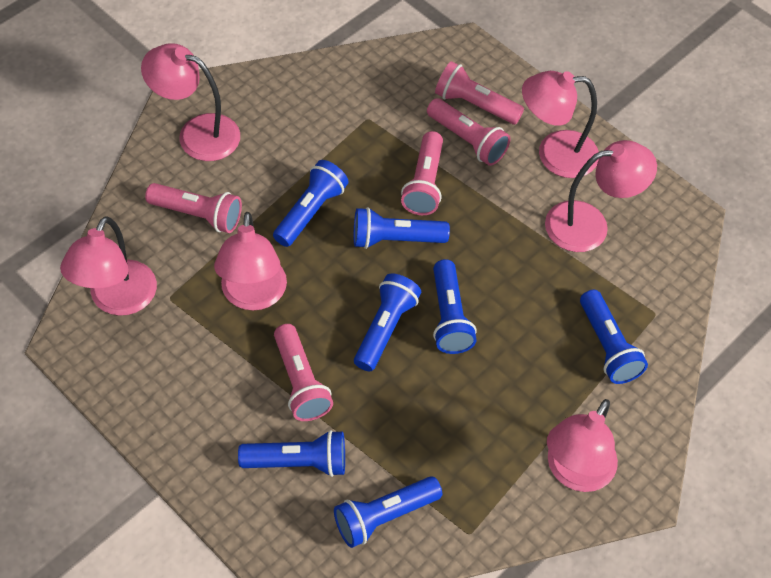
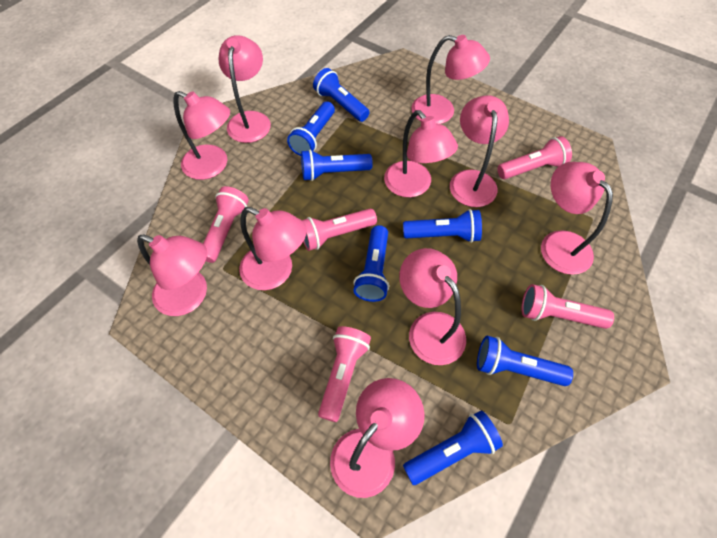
pink lamp: 6 -> 10

